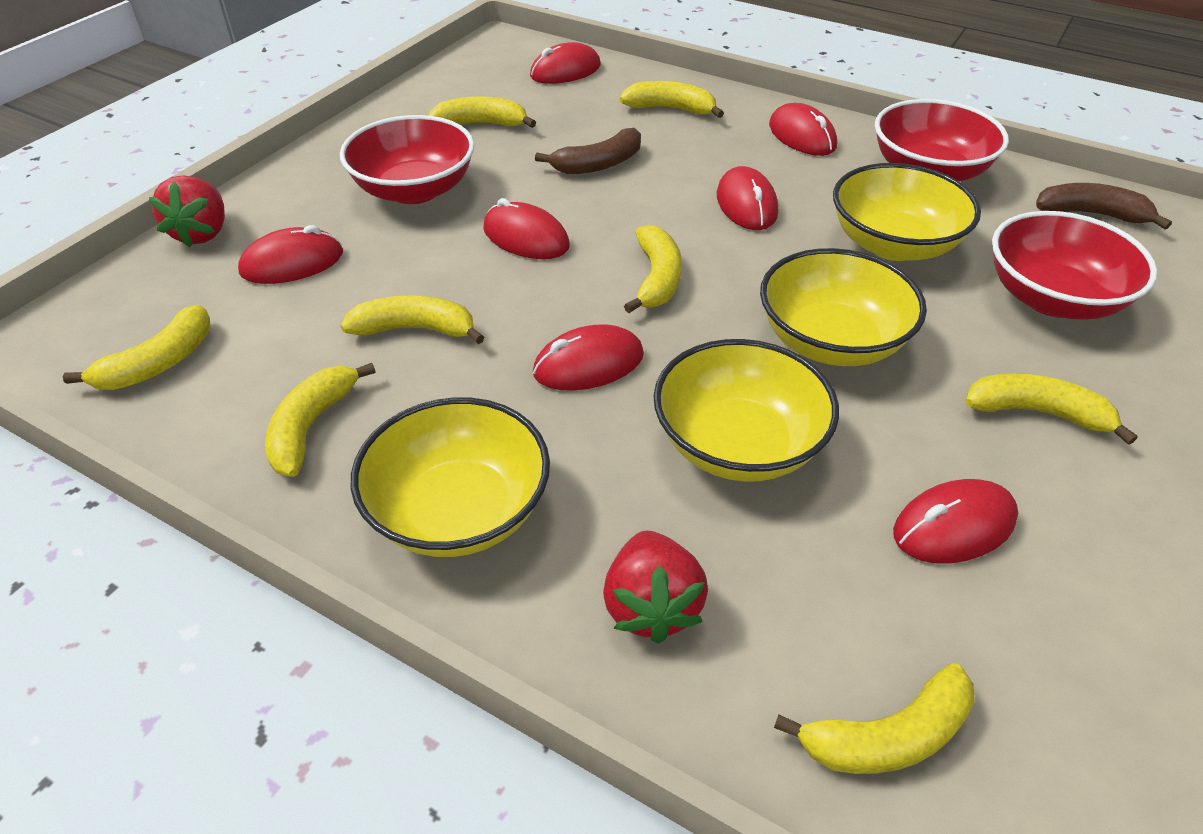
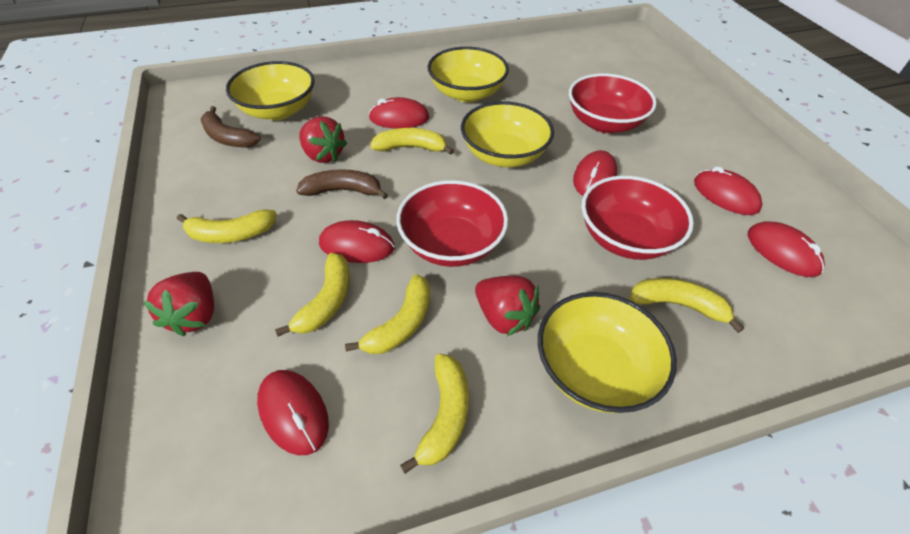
red mouse: 7 -> 6
red strawberry: 2 -> 3
yellow banana: 8 -> 6

